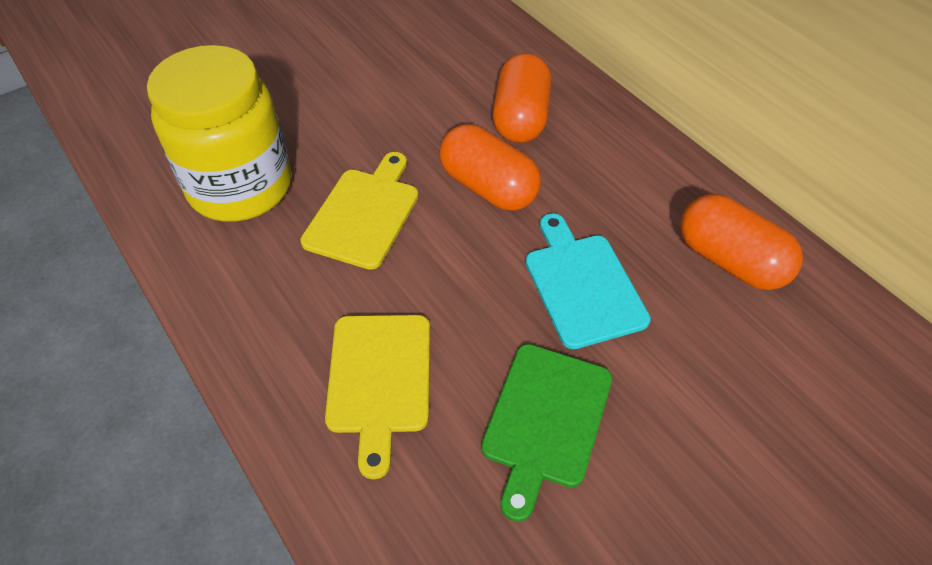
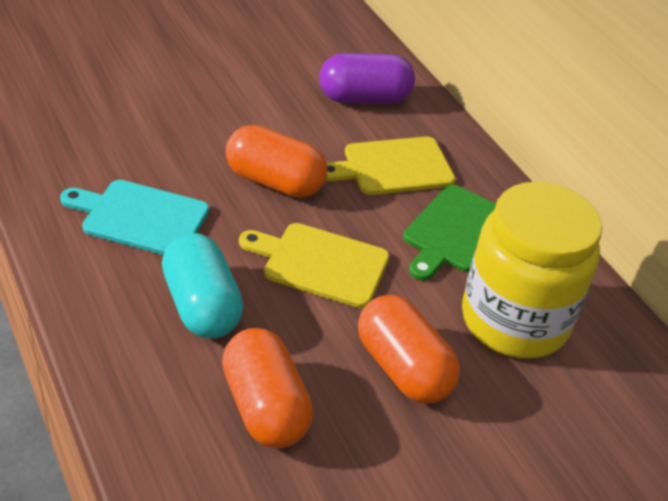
purple capsule: 0 -> 1
turquoise capsule: 0 -> 1

